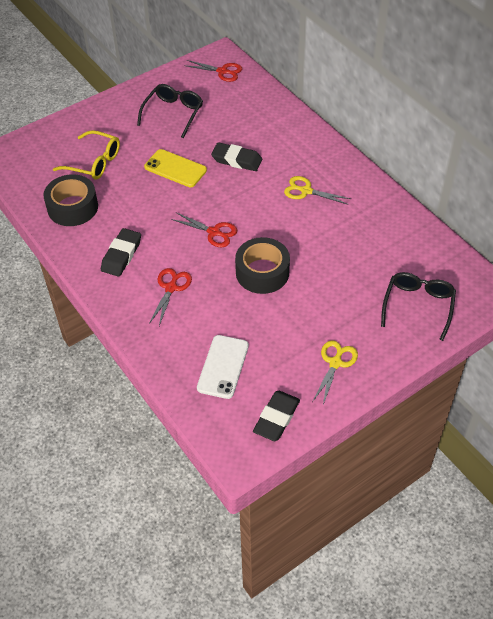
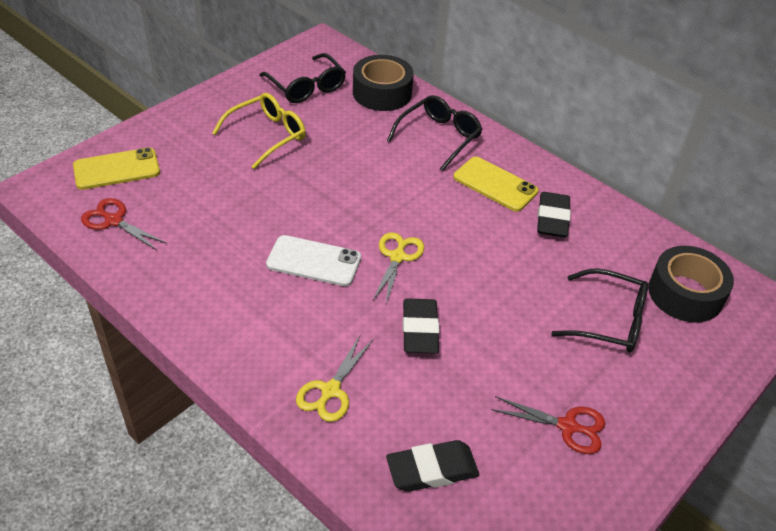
black glasses: 2 -> 3
red scissors: 3 -> 2
yellow phone: 1 -> 2

